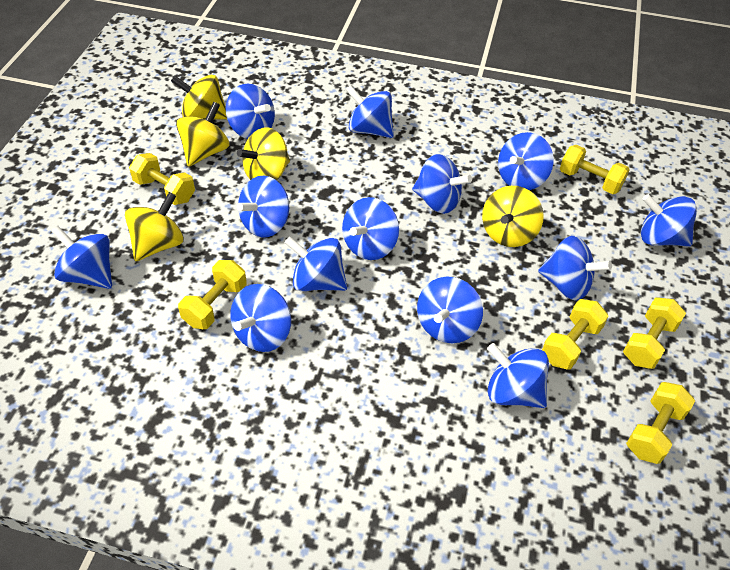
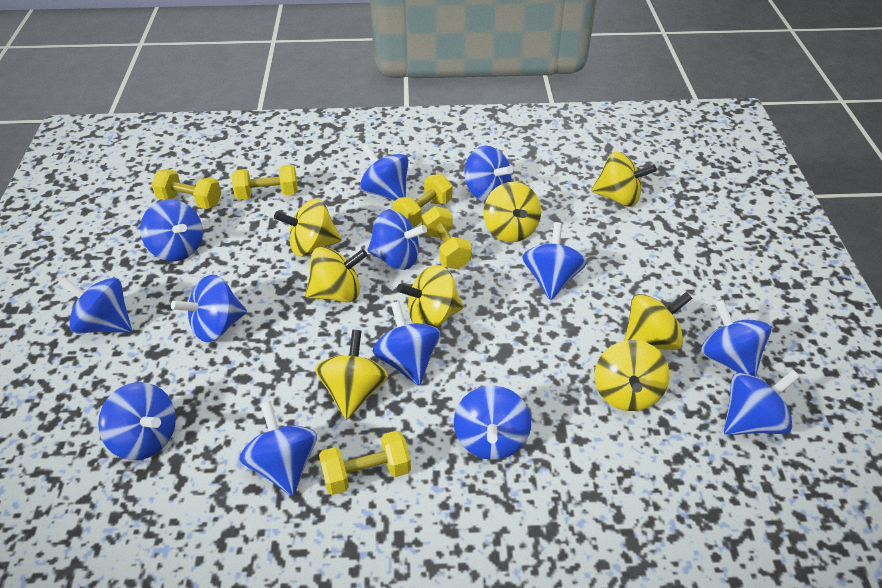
yellow dumbbell: 6 -> 5
yellow spinning top: 5 -> 8

